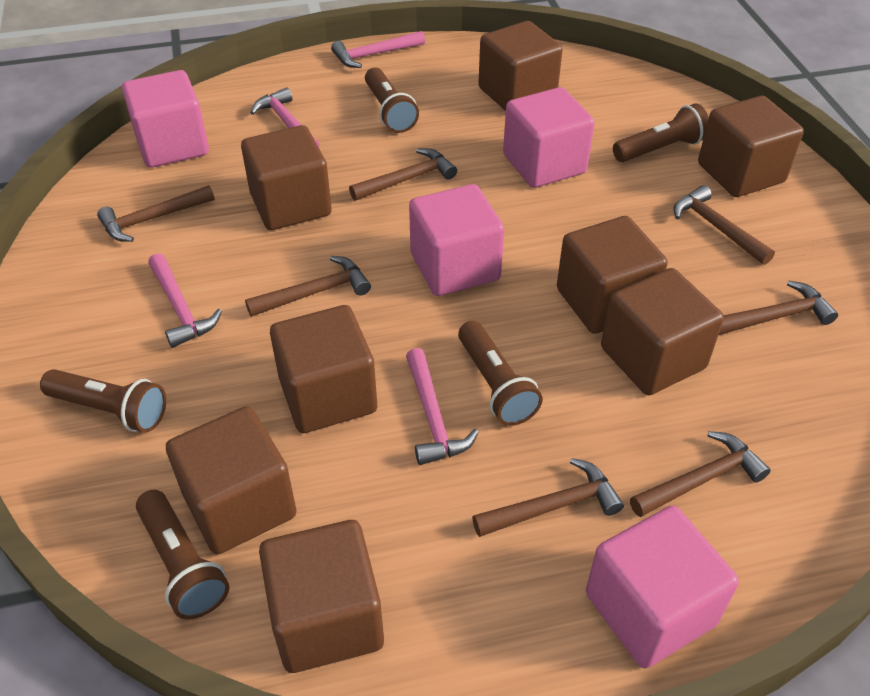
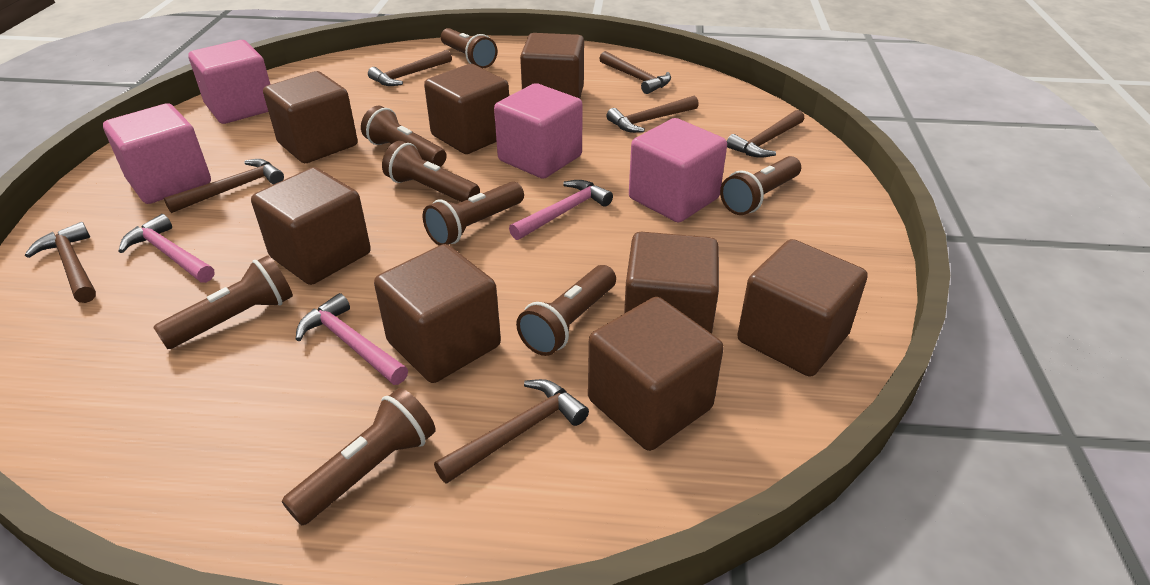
brown flashlight: 5 -> 8
pink hammer: 4 -> 3

